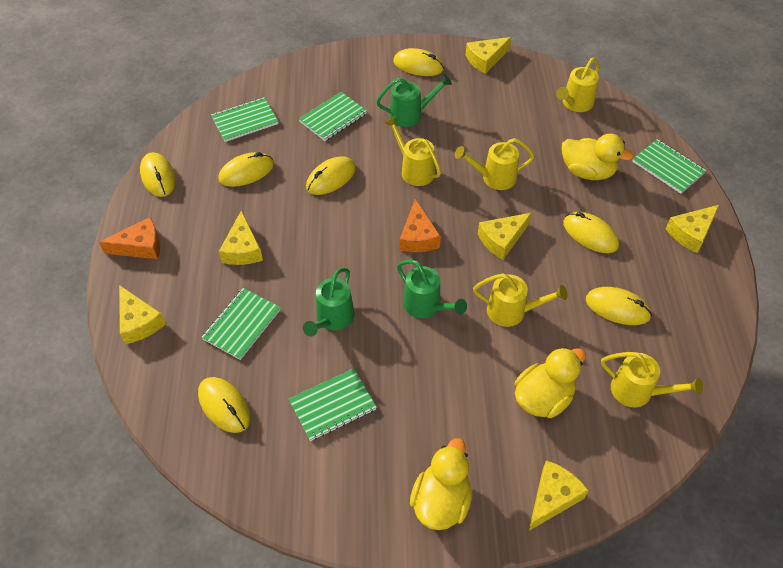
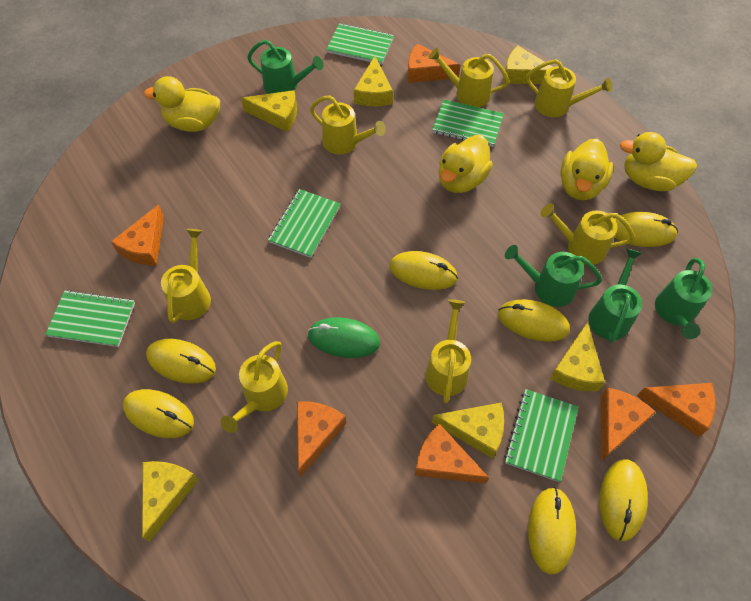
green mouse: 0 -> 1
green watering can: 3 -> 4
orange cheese: 2 -> 6
yellow duck: 3 -> 4
yellow watering can: 5 -> 7

